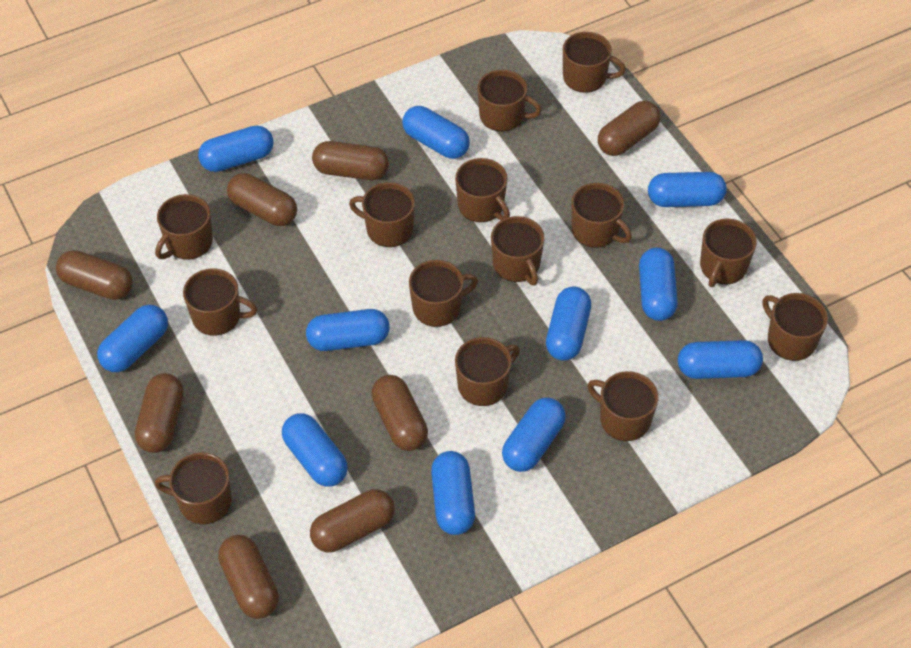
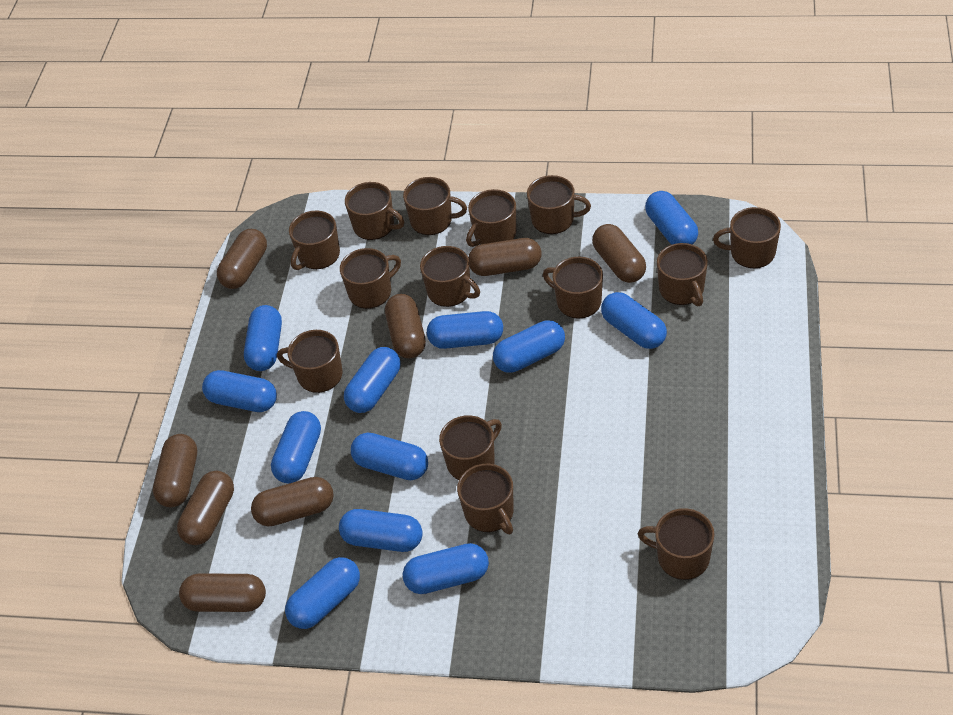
blue capsule: 11 -> 12

